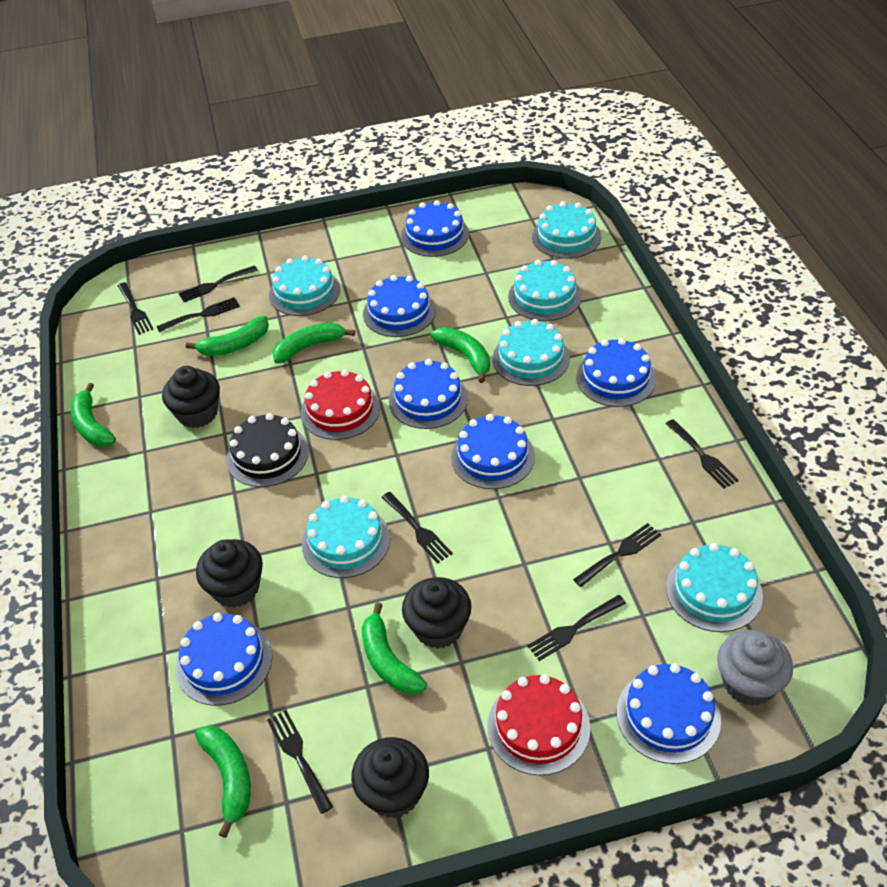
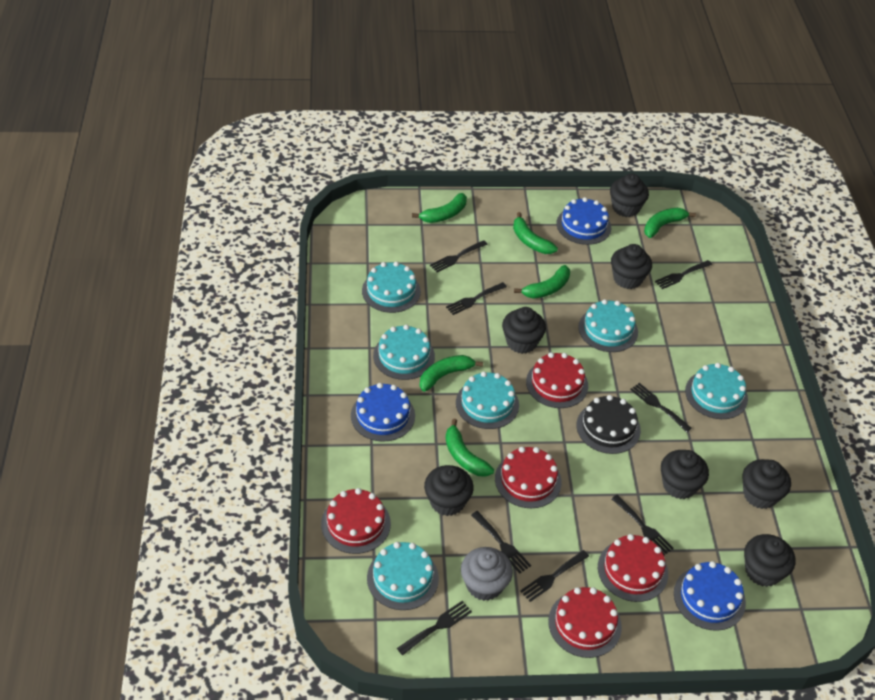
black cupcake: 4 -> 7
blue cake: 7 -> 3
red cake: 2 -> 5

